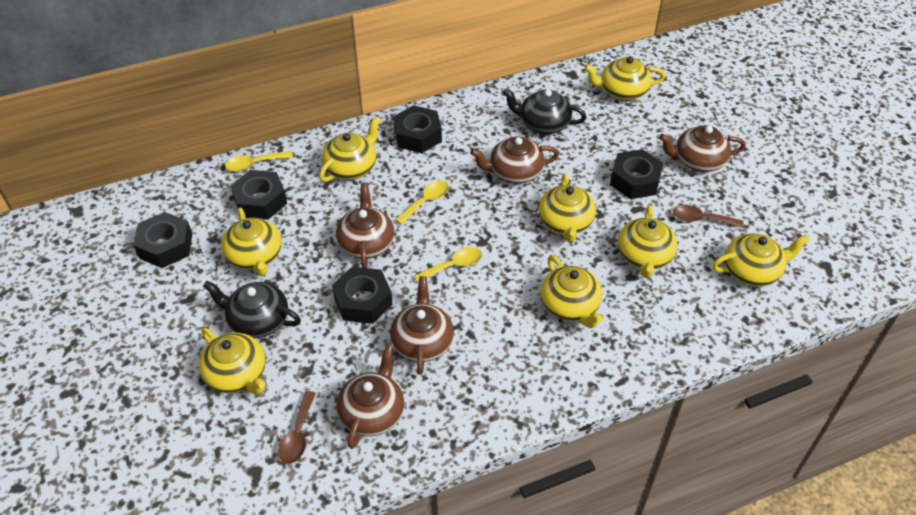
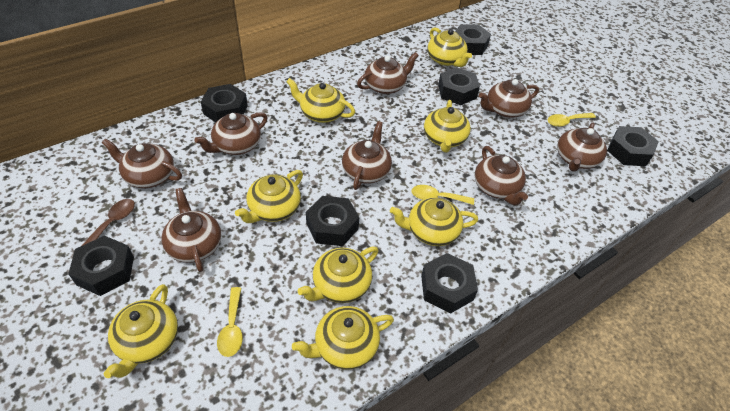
black nut: 5 -> 7
black teapot: 2 -> 0
brown spoon: 2 -> 1
brown teapot: 5 -> 8

